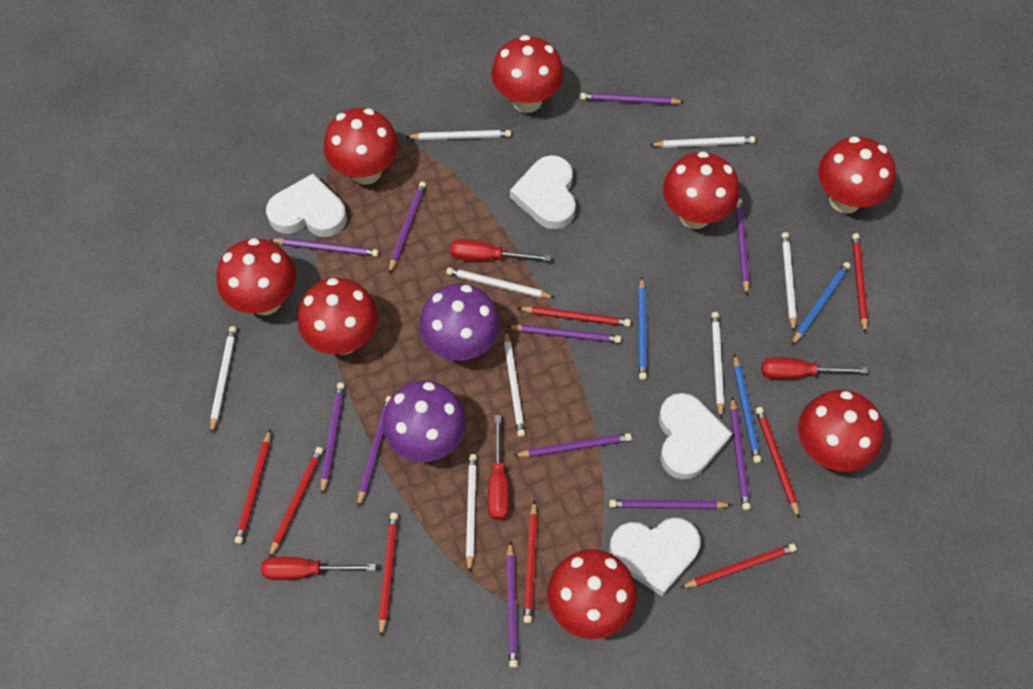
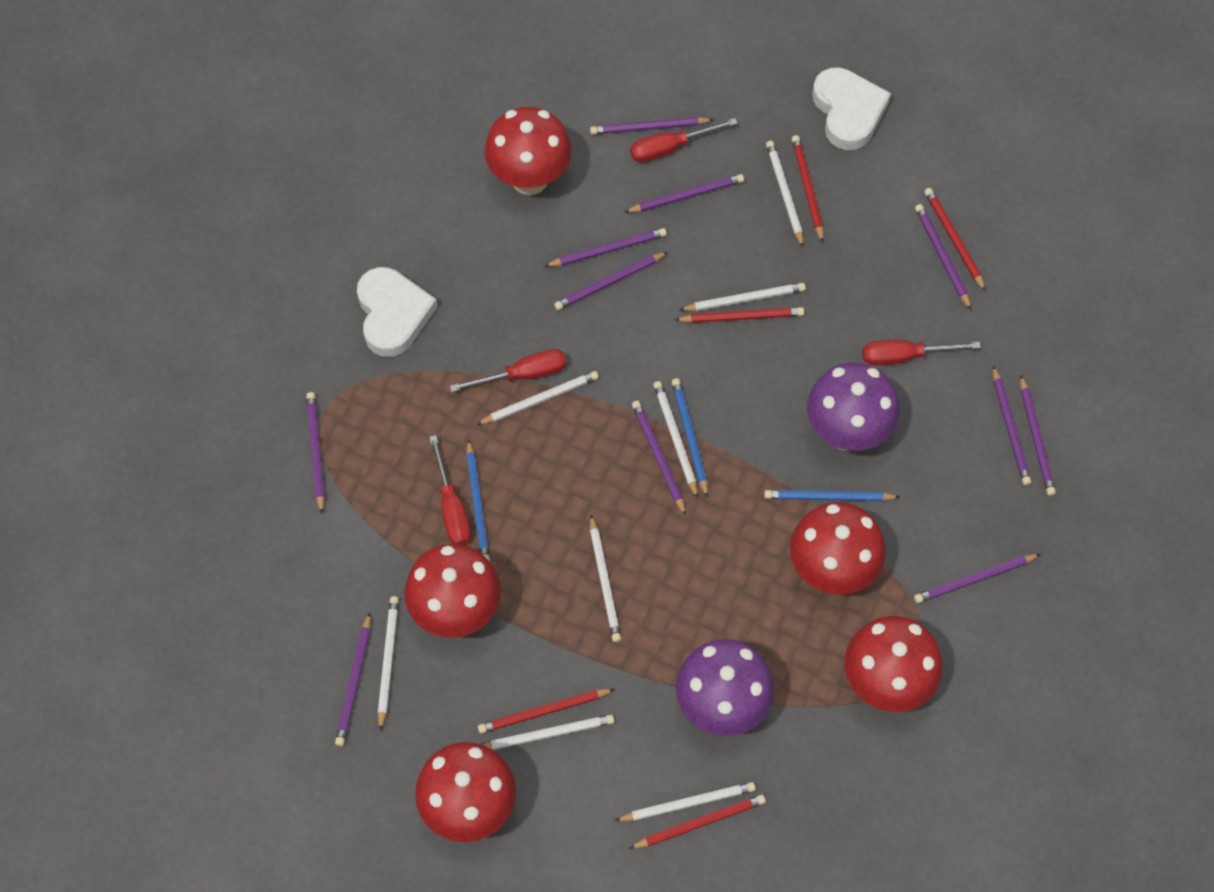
red mushroom: 8 -> 5
red pencil: 8 -> 5
white heart: 4 -> 2

